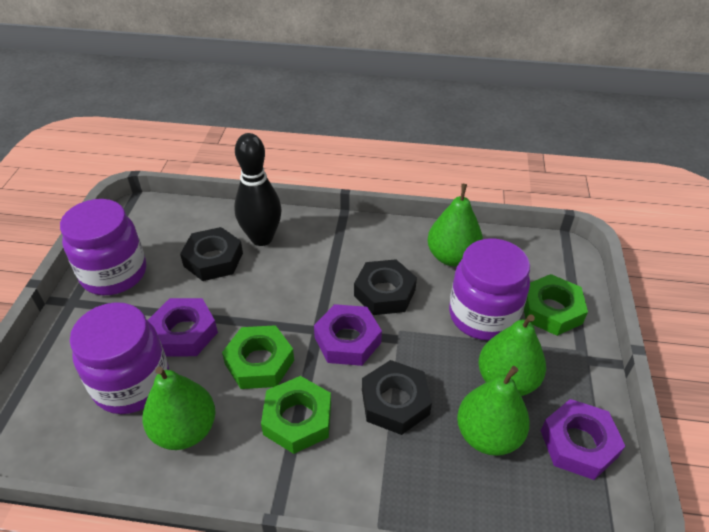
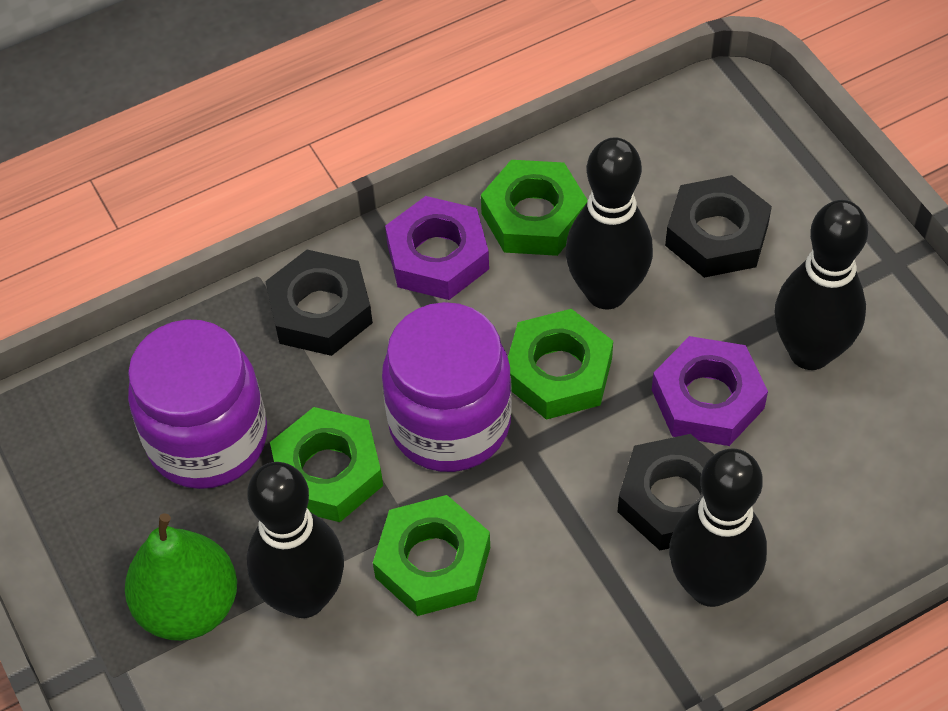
black bowling pin: 1 -> 4
green nut: 3 -> 4
green pear: 4 -> 1
purple jar: 3 -> 2
purple nut: 3 -> 2

